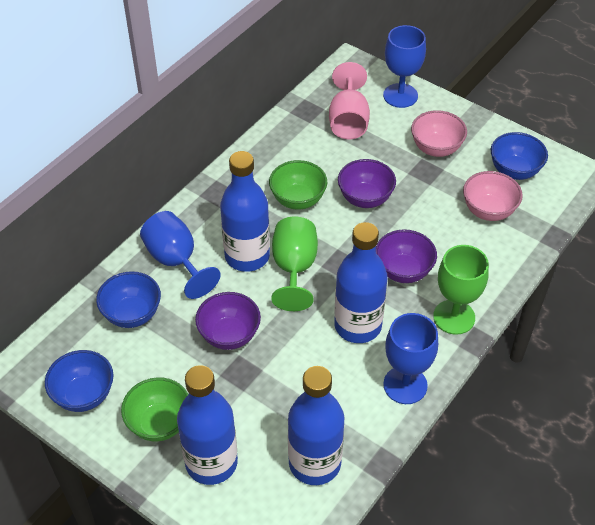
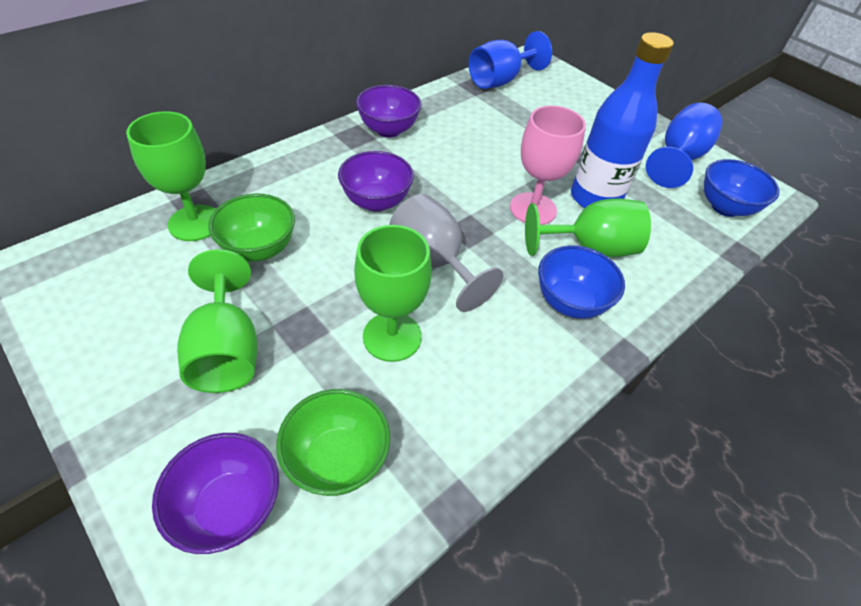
blue bottle: 4 -> 1
blue bowl: 3 -> 2
blue goblet: 3 -> 2
green goblet: 2 -> 4
grey goblet: 0 -> 1
pink bowl: 2 -> 0

